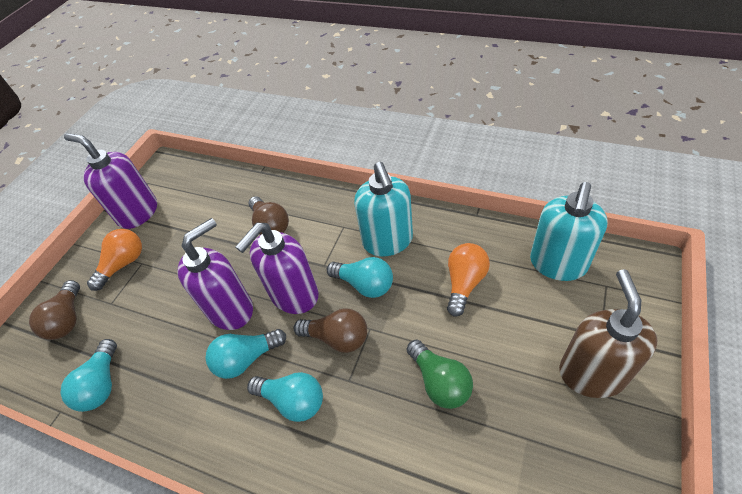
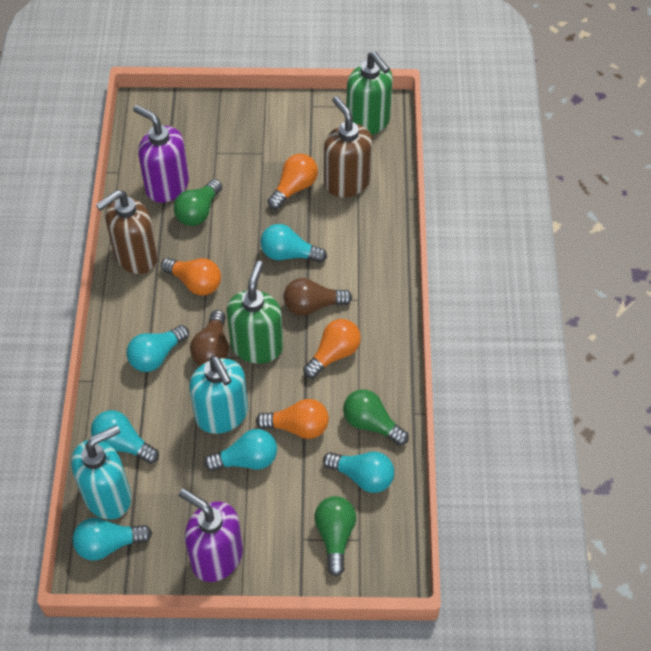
brown light bulb: 3 -> 2
brown soap dispenser: 1 -> 2
green light bulb: 1 -> 3
green soap dispenser: 0 -> 2
orange light bulb: 2 -> 4
purple soap dispenser: 3 -> 2
turquoise light bulb: 4 -> 6

